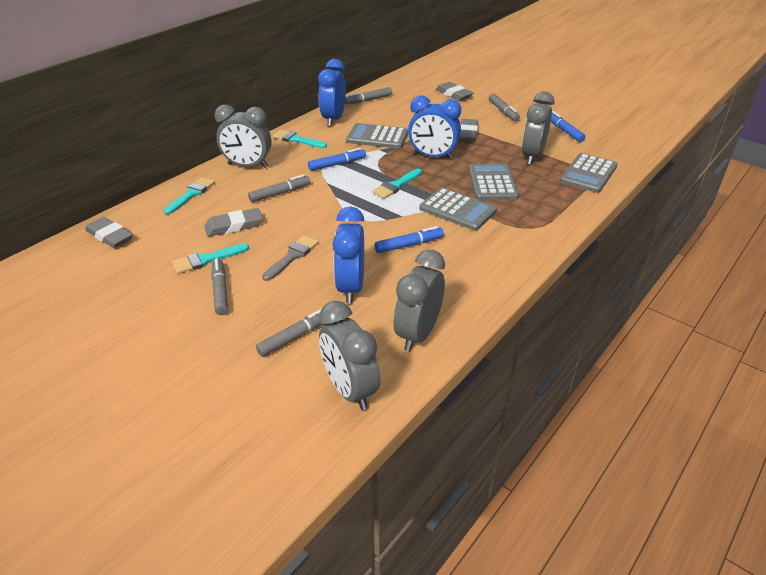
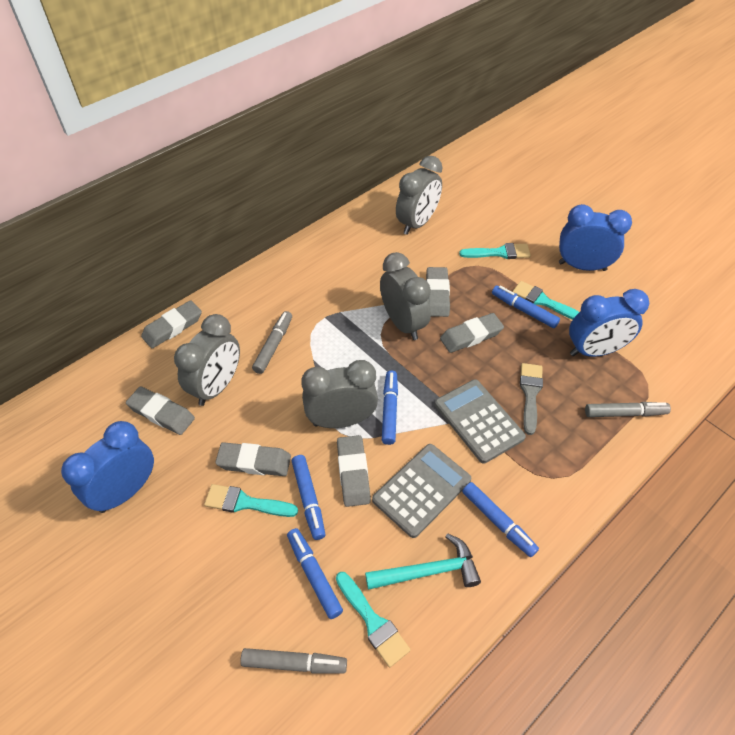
blue marker: 3 -> 5
grey calculator: 4 -> 2
grey eraser: 4 -> 6
grey marker: 5 -> 3
turquoise hammer: 0 -> 1

